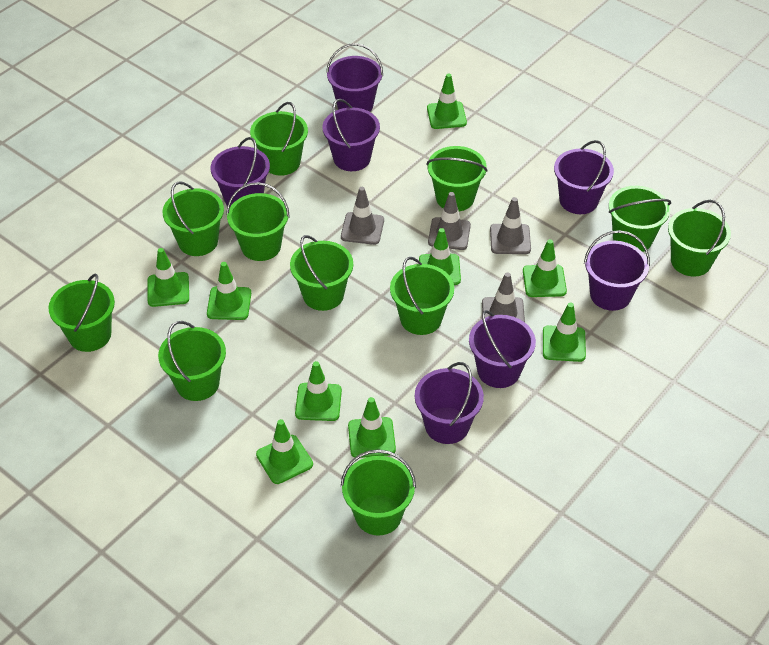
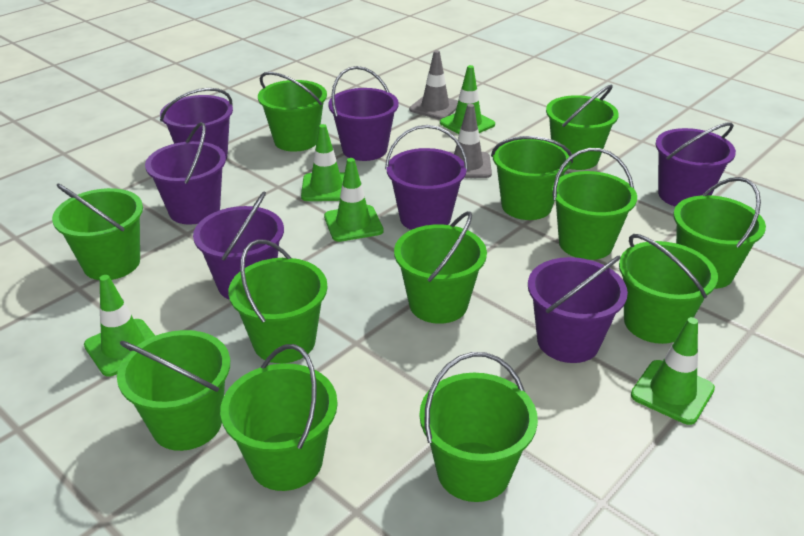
green bucket: 11 -> 12
green traffic cone: 9 -> 5
grey traffic cone: 4 -> 2

